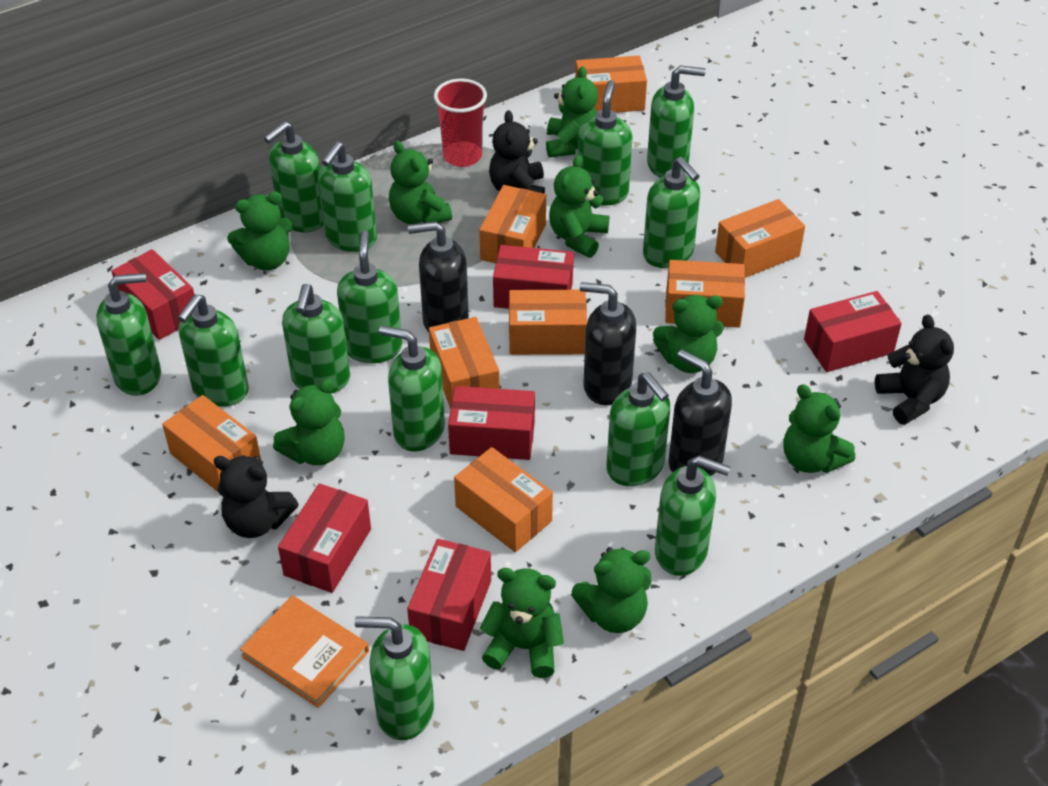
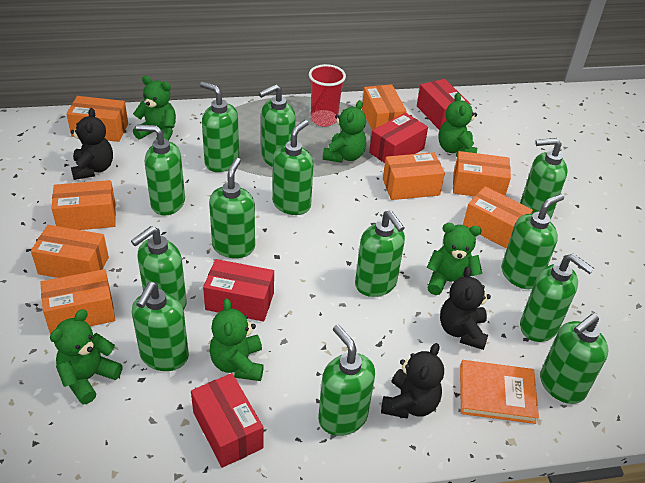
black soap dispenser: 3 -> 0
green teddy bear: 9 -> 6
red box: 6 -> 4

